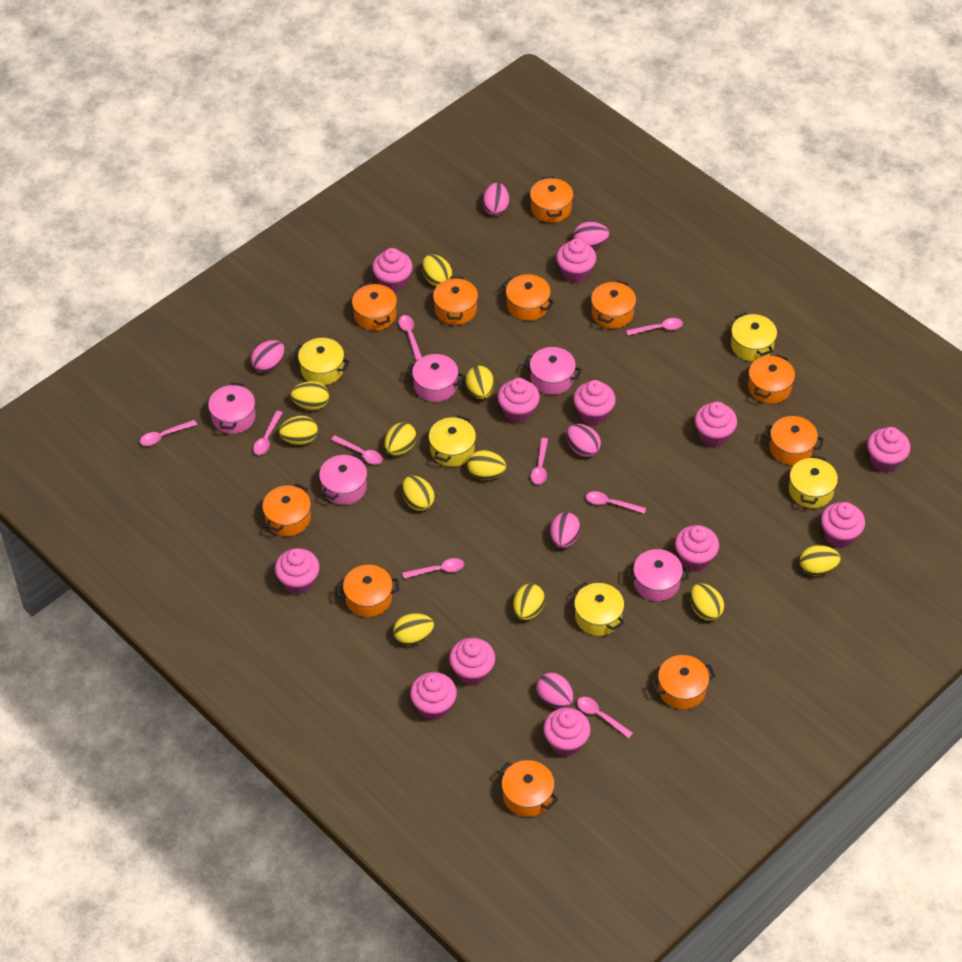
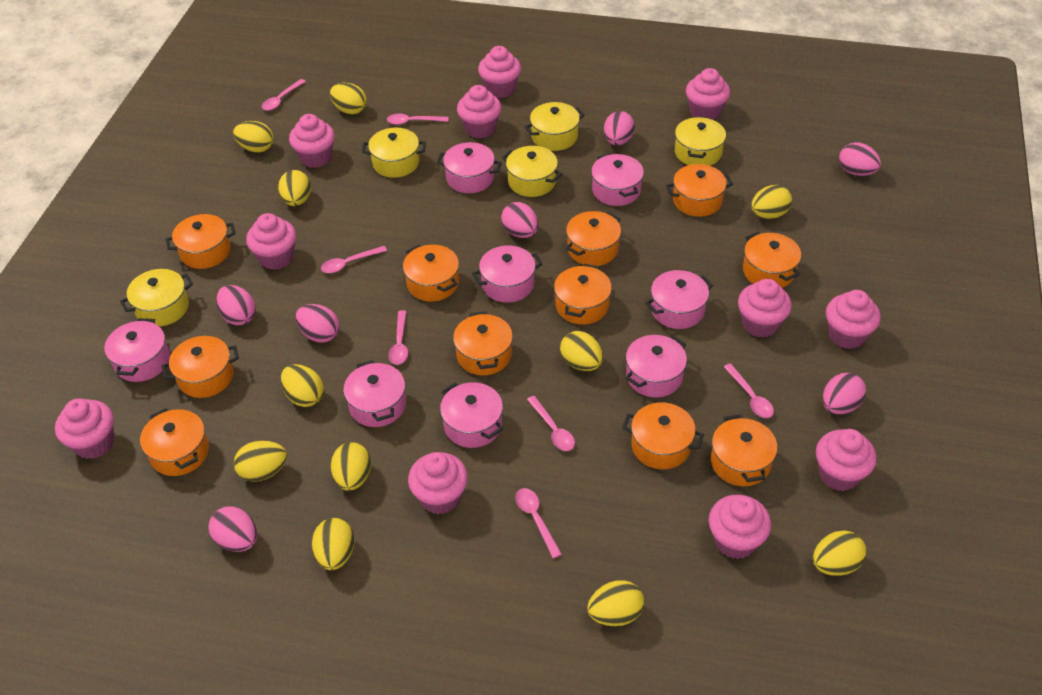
pink cupcake: 12 -> 11
pink egg: 6 -> 7
pink pot: 5 -> 8
pink spoon: 9 -> 7

